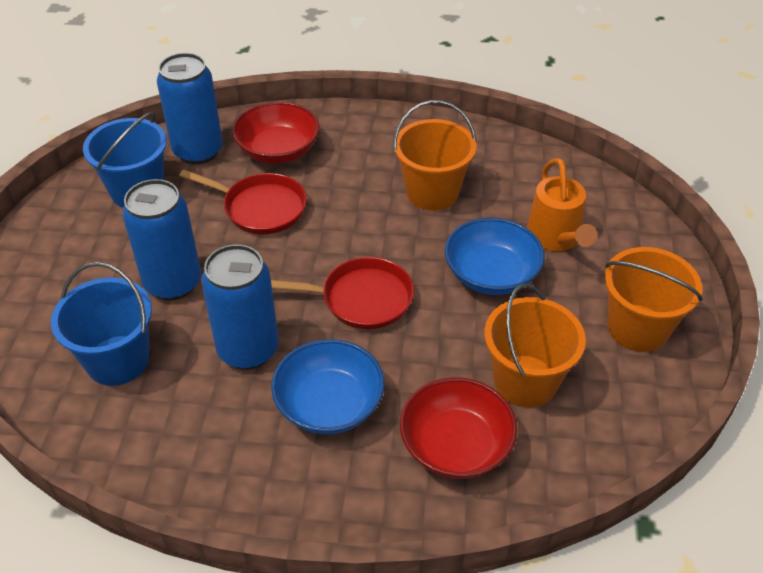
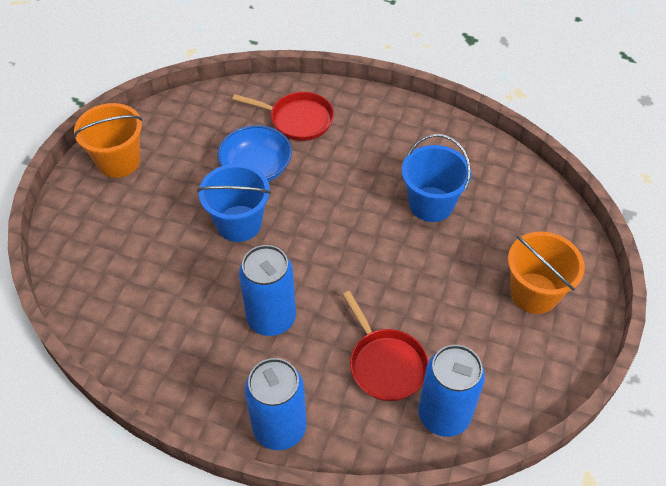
blue bowl: 2 -> 1
orange bucket: 3 -> 2
orange watering can: 1 -> 0
red bowl: 2 -> 0

